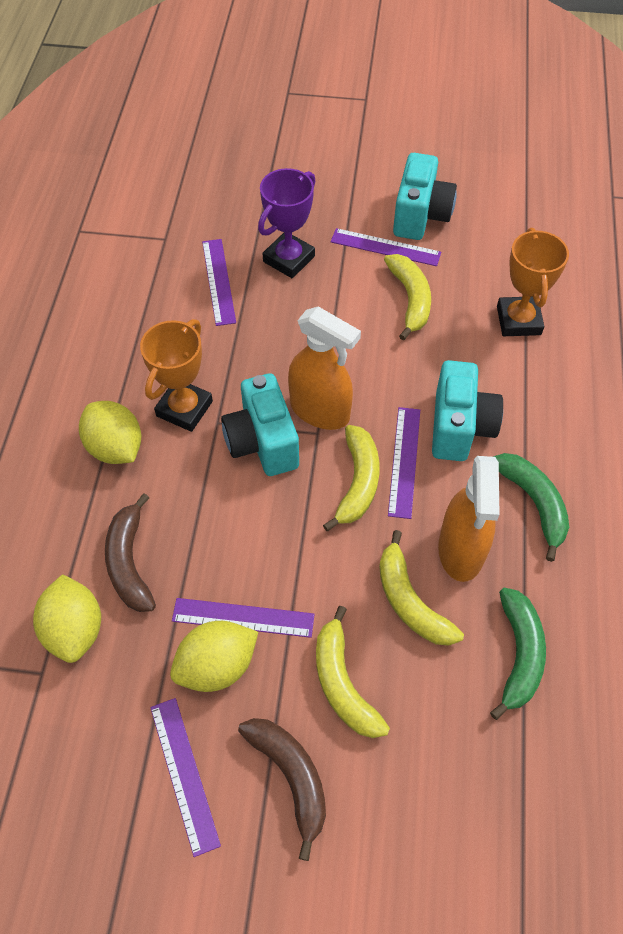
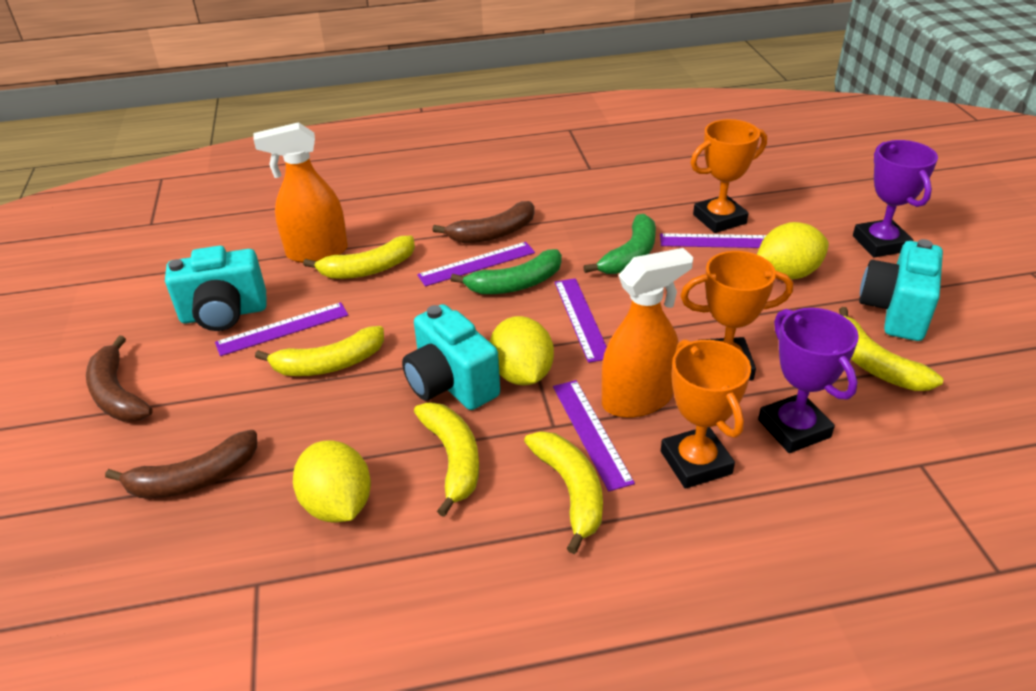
brown banana: 2 -> 3
orange trophy: 2 -> 3
purple trophy: 1 -> 2
yellow banana: 4 -> 5

